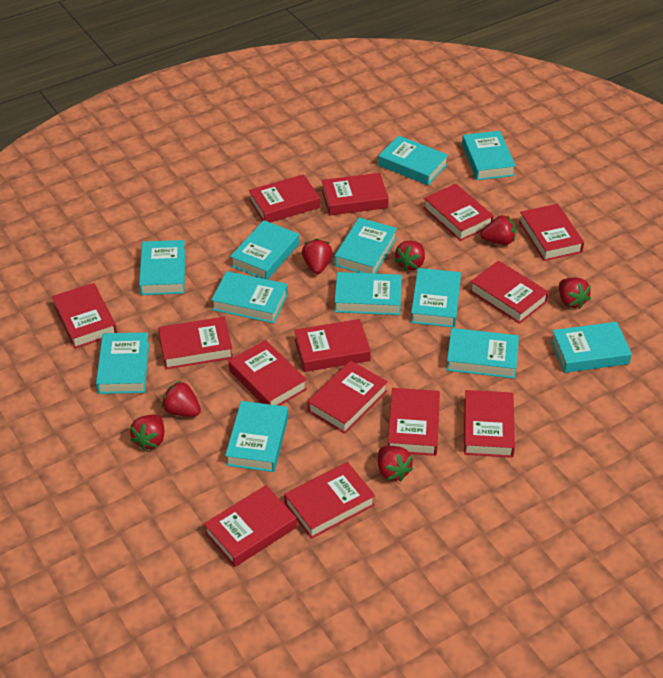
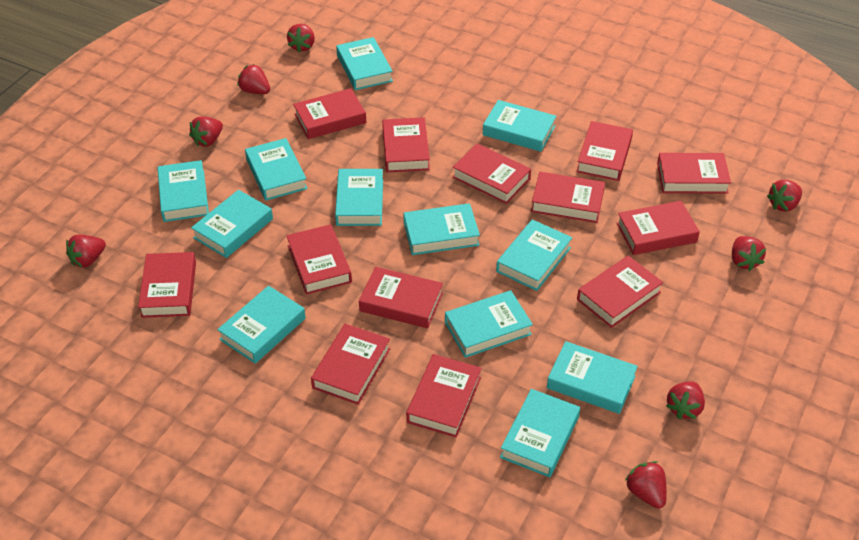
red book: 14 -> 13
red strawberry: 7 -> 8

